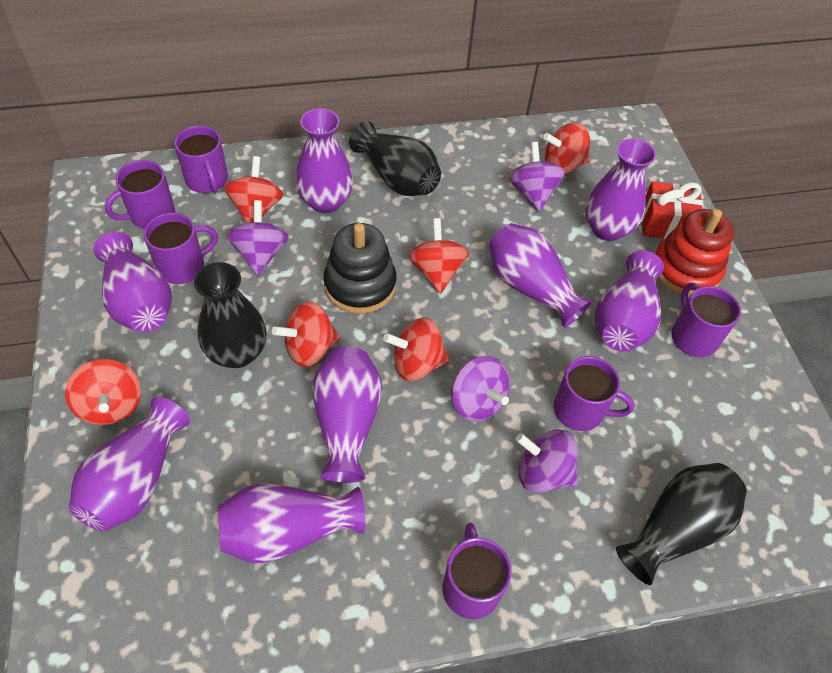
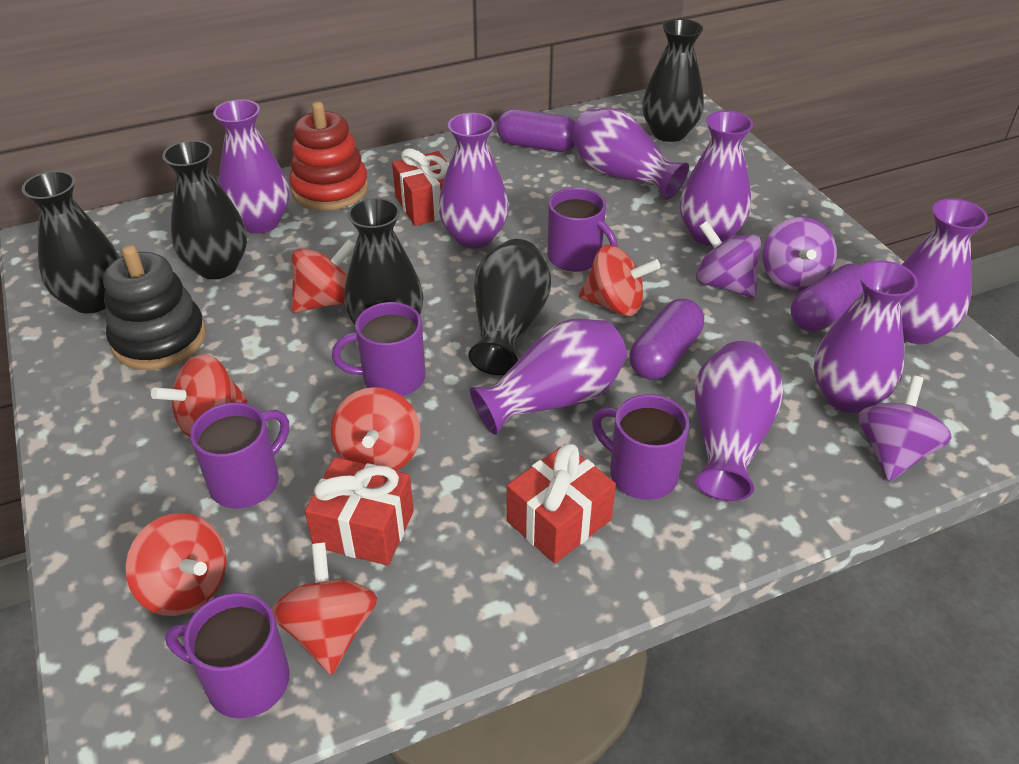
black vase: 3 -> 5
purple capsule: 0 -> 3
purple mug: 6 -> 5
purple spinning top: 4 -> 3
red gift: 1 -> 3

